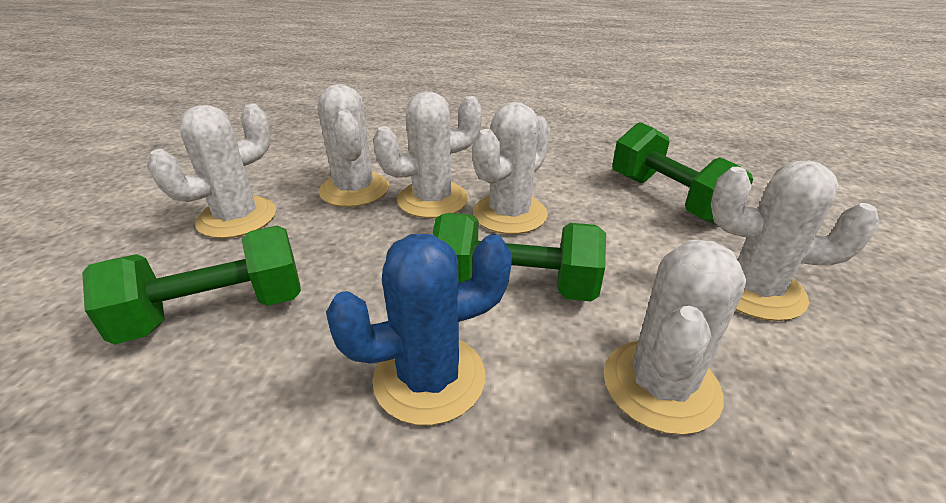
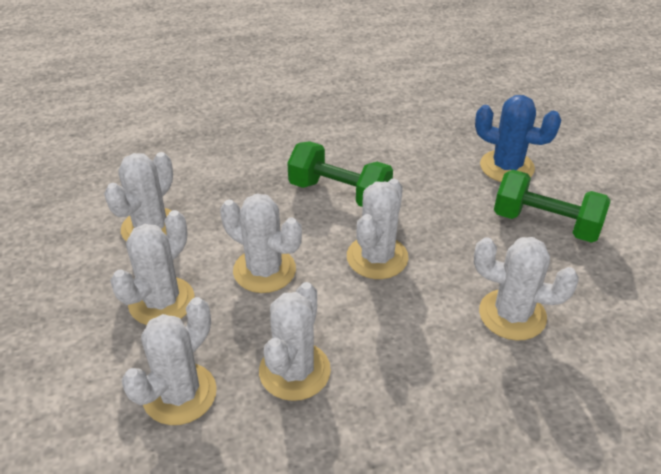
green dumbbell: 3 -> 2
white cactus: 6 -> 7

